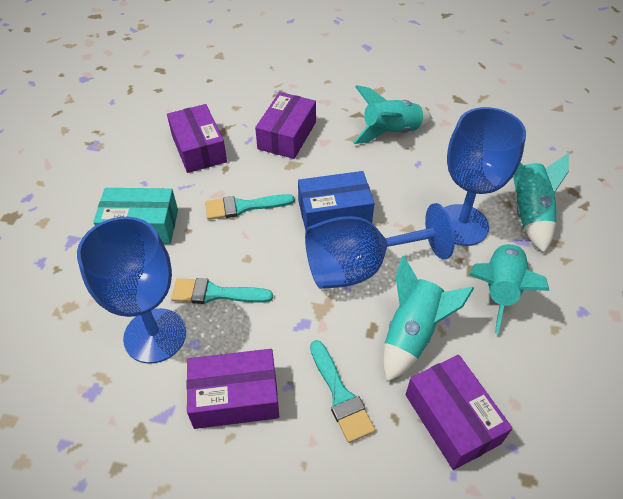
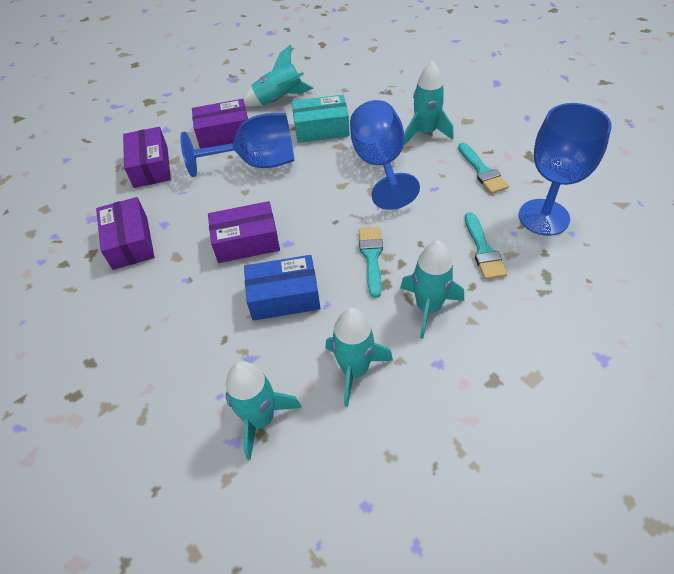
turquoise rocket: 4 -> 5

